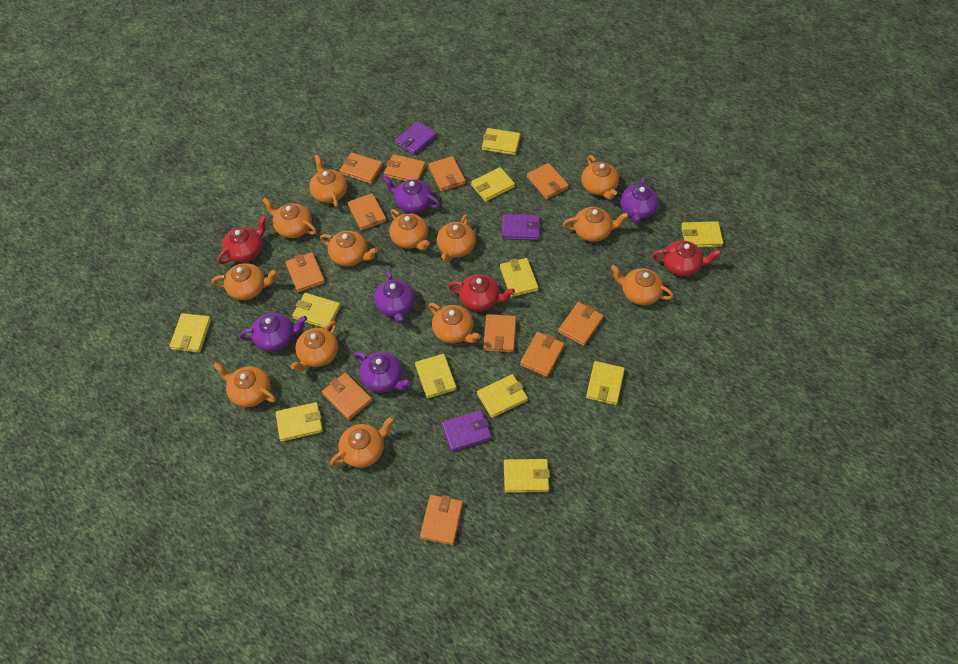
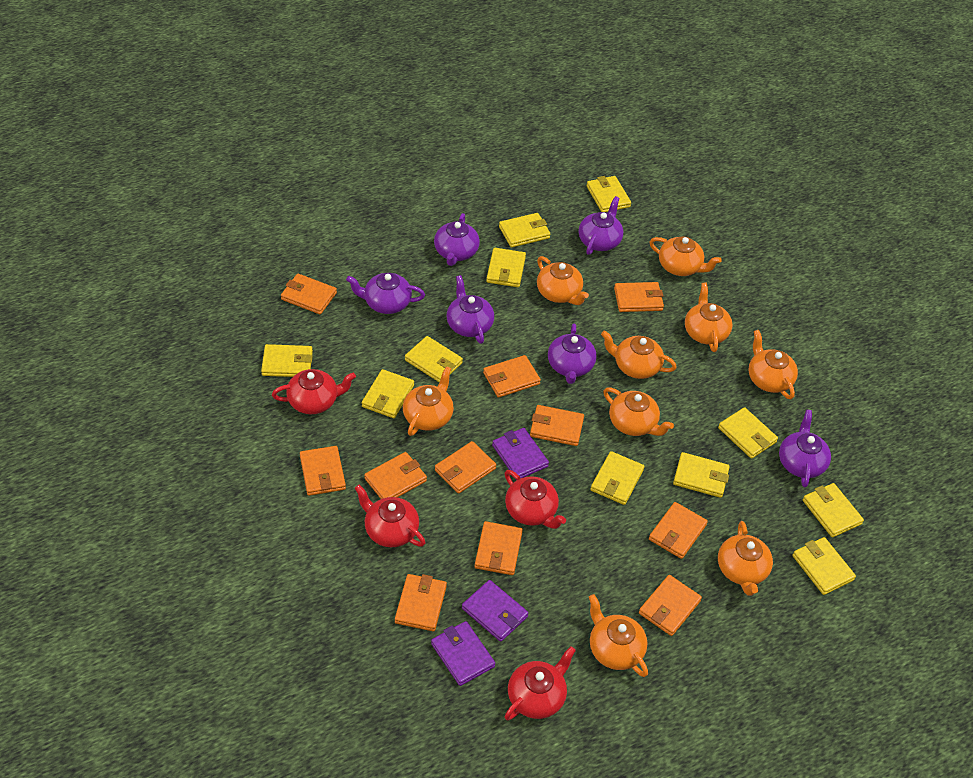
orange teapot: 13 -> 9
purple teapot: 5 -> 6
red teapot: 3 -> 4

